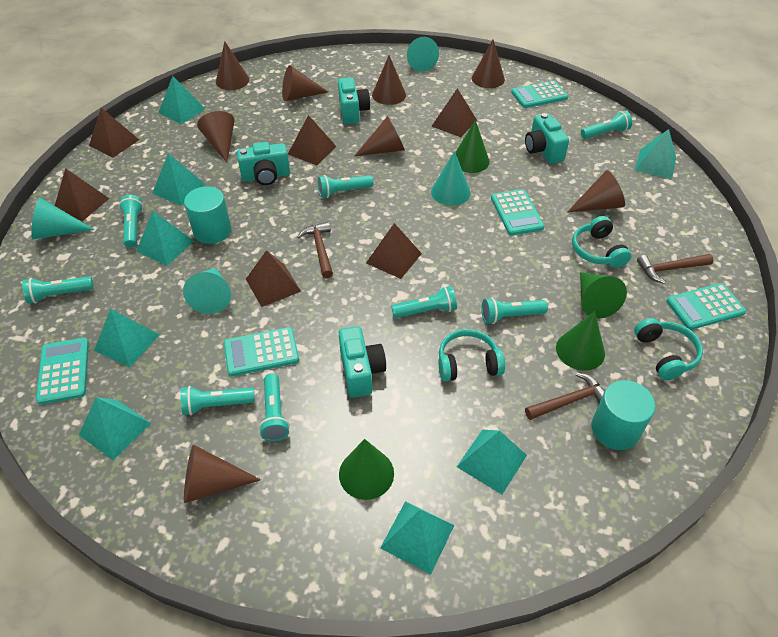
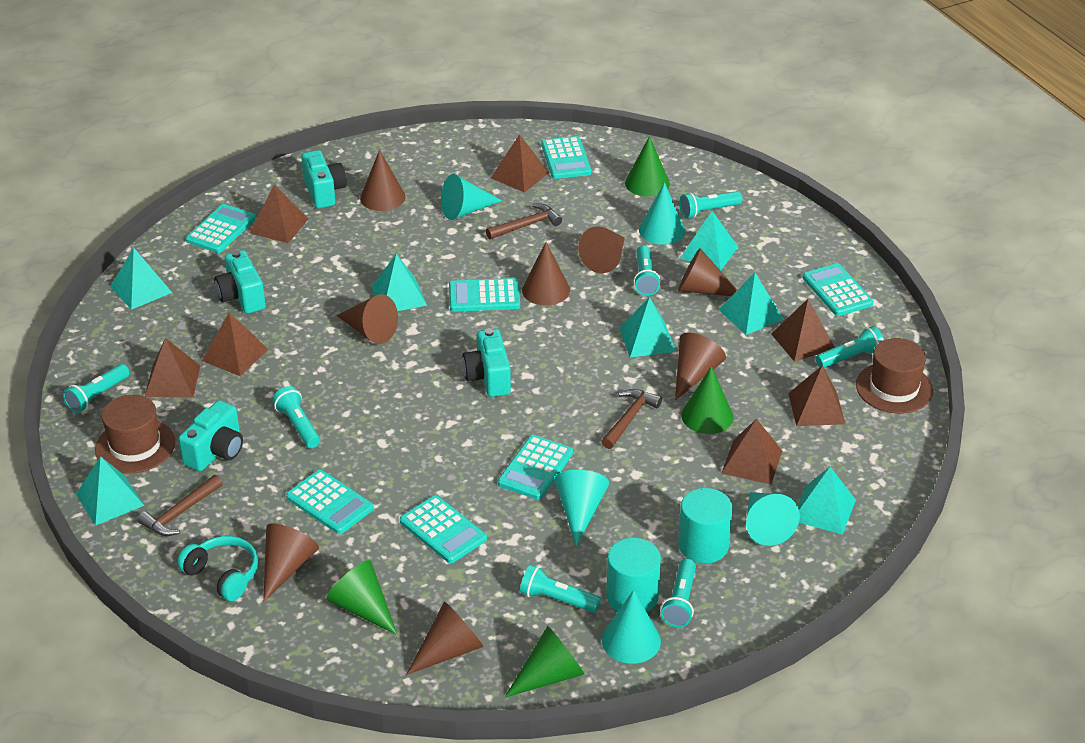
brown hat: 0 -> 2
brown pyramid: 6 -> 7
turquoise calculator: 5 -> 7
turquoise cone: 4 -> 5
turquoise flashlight: 8 -> 7
turquoise headphones: 3 -> 1
turquoise pyramid: 8 -> 7

